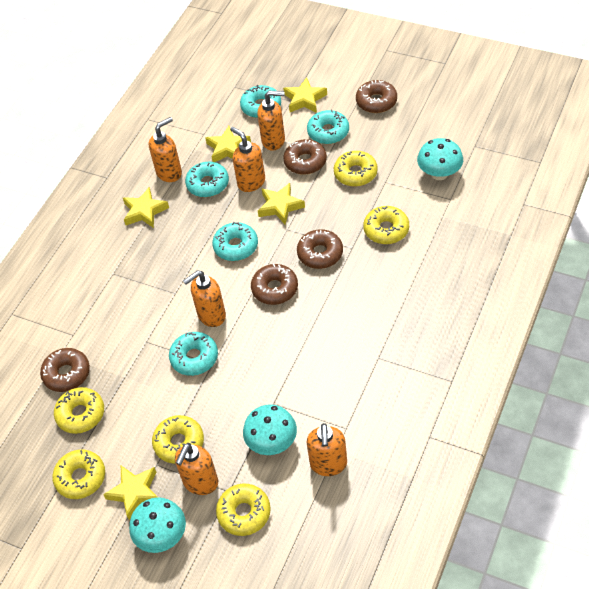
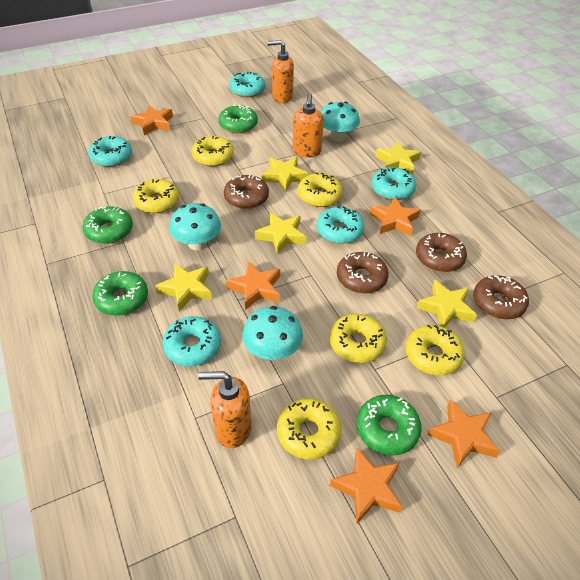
brown donut: 5 -> 4
green donut: 0 -> 4
orange soap dispenser: 6 -> 3
orange star: 0 -> 5

